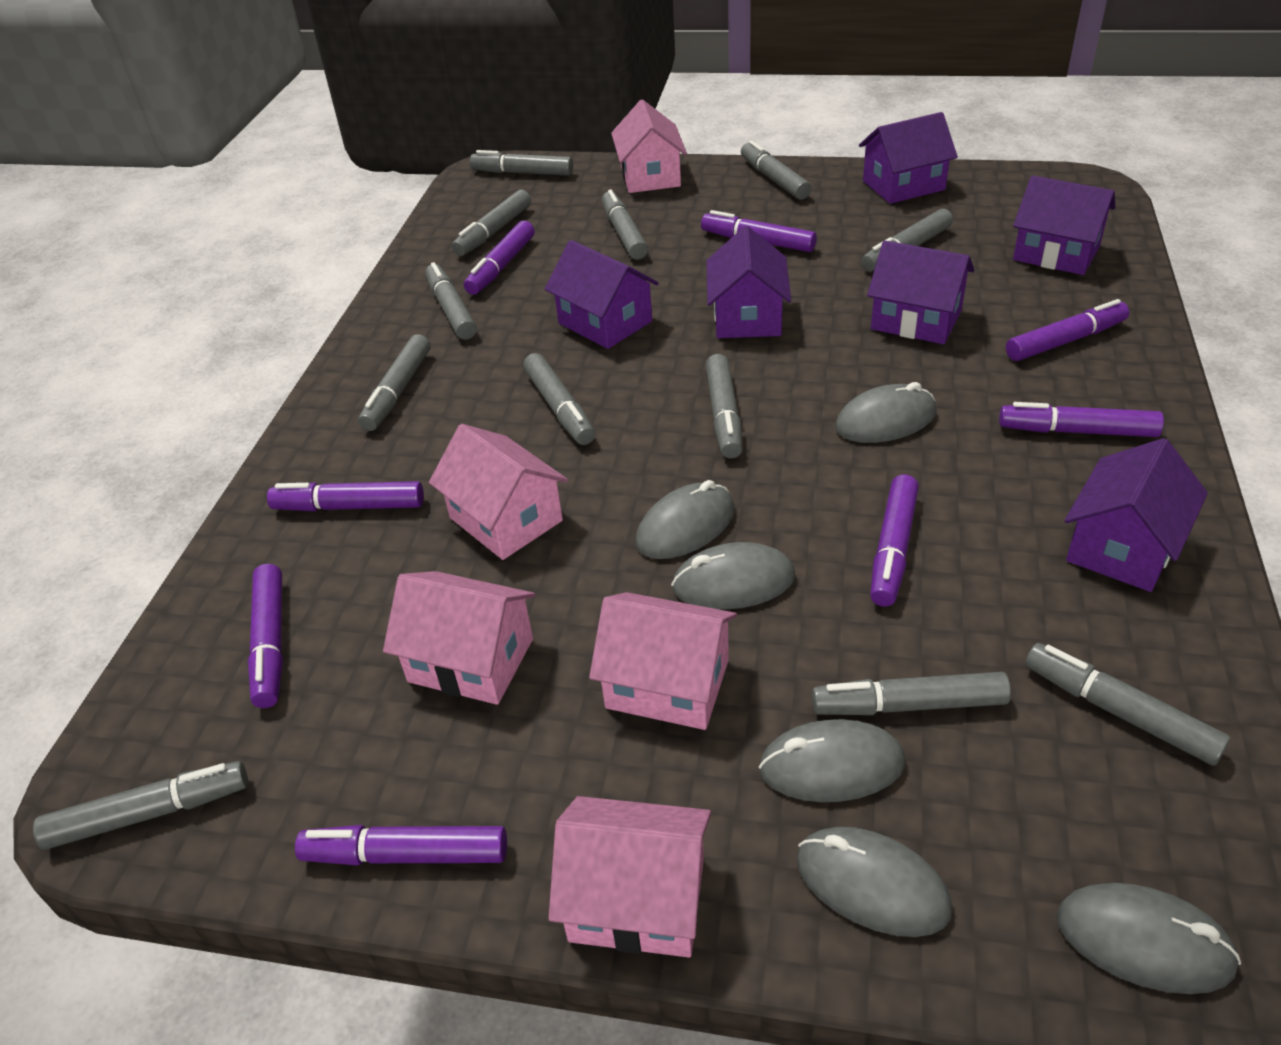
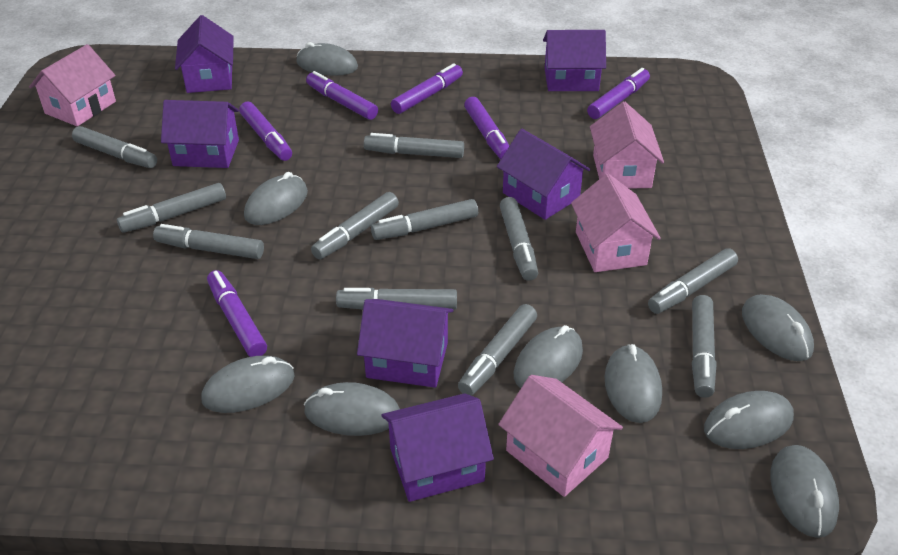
grey marker: 12 -> 11
grey mouse: 6 -> 9
pink house: 5 -> 4
purple marker: 8 -> 6

